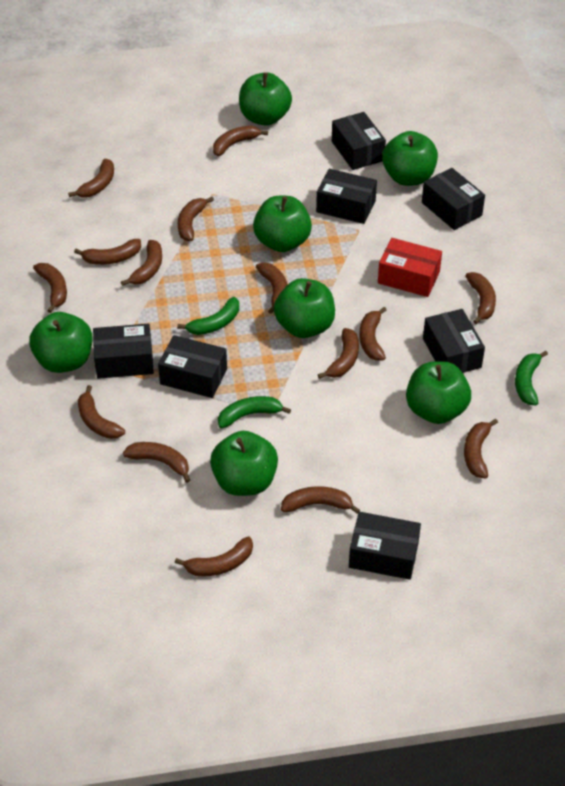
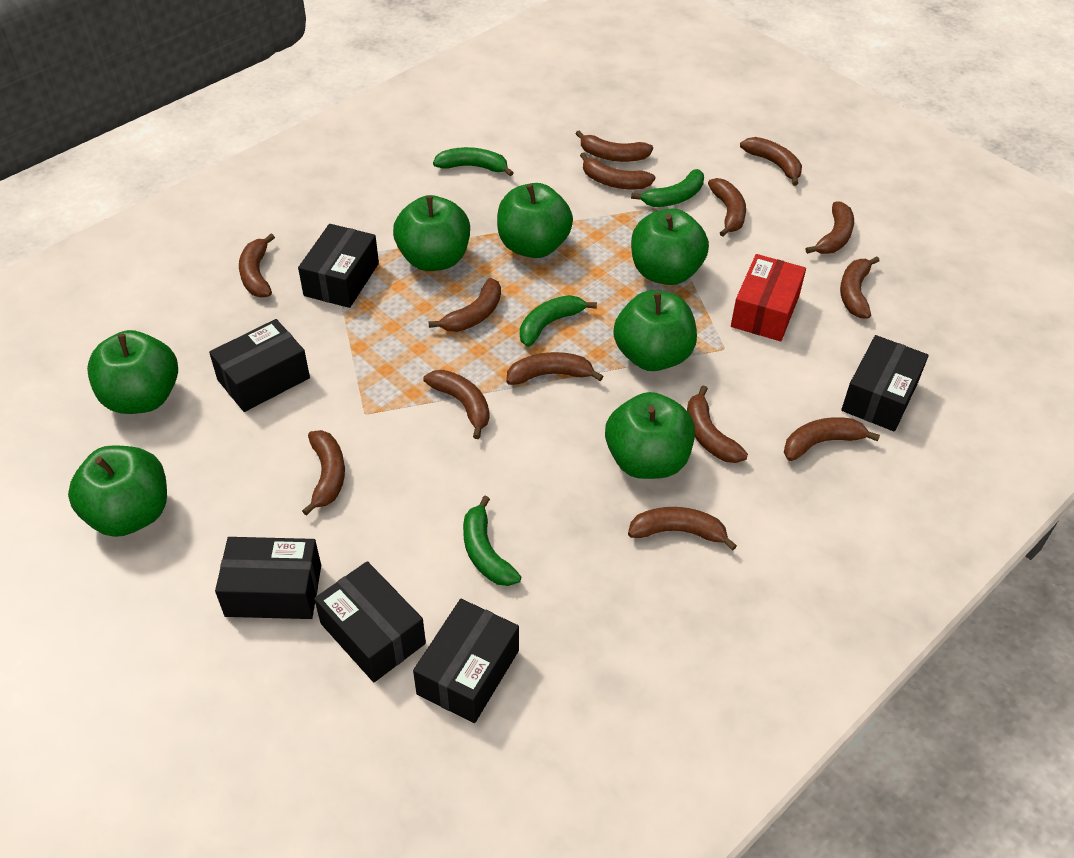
black box: 7 -> 6
brown banana: 15 -> 14
green banana: 3 -> 4

